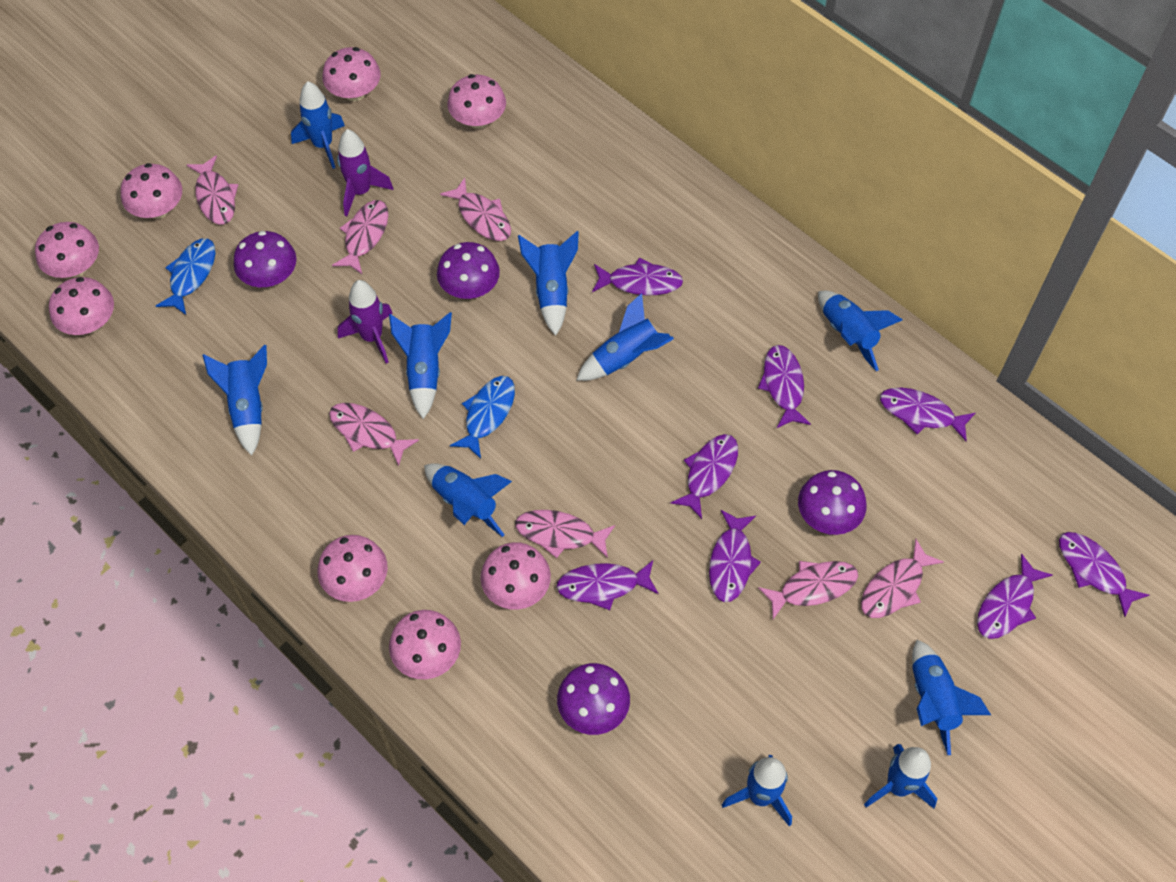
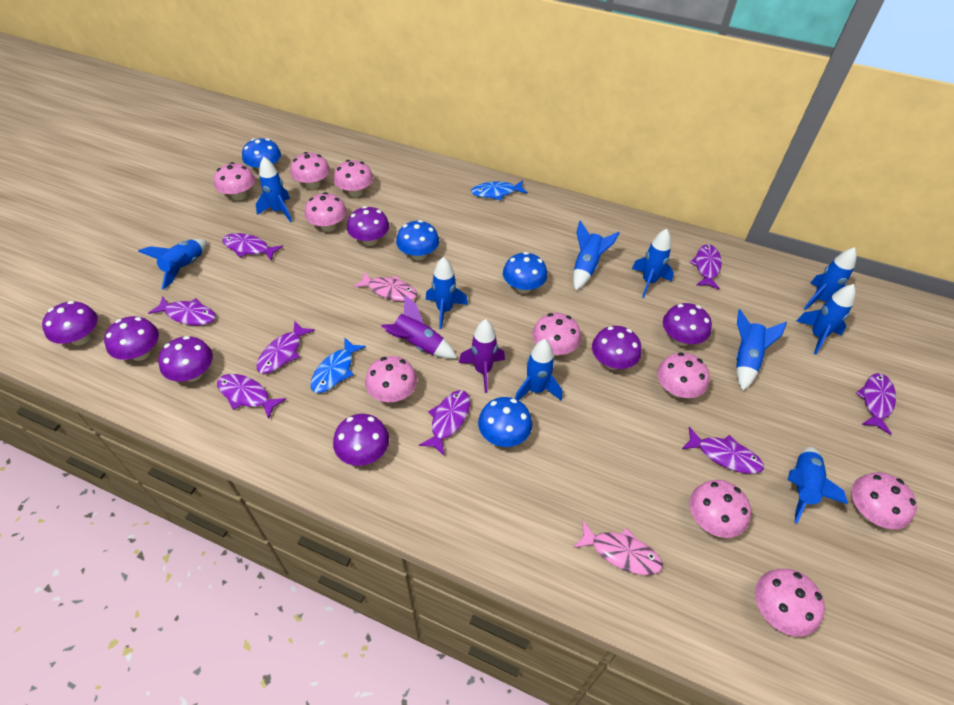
blue mushroom: 0 -> 4
pink fish: 7 -> 2
pink mushroom: 8 -> 10
purple mushroom: 4 -> 7

